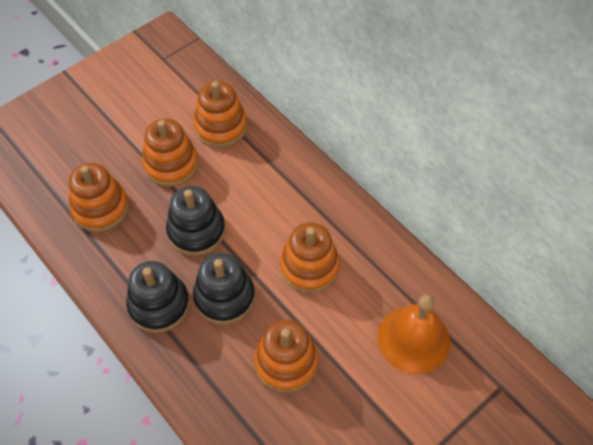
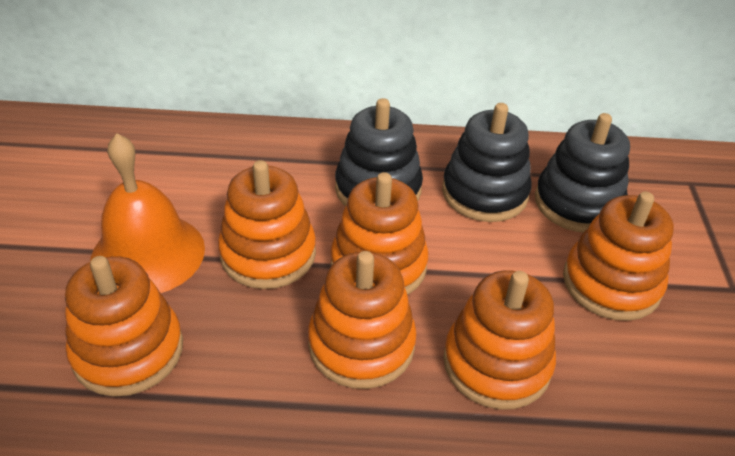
orange stacking toy: 5 -> 6

